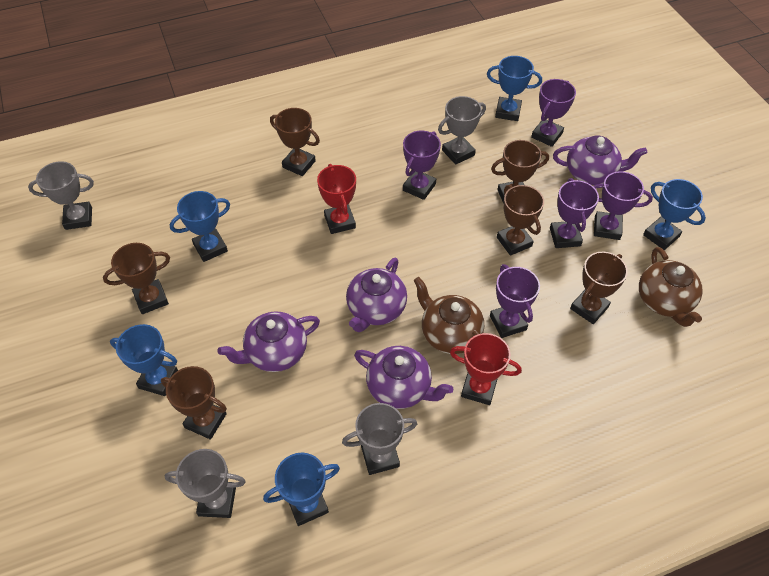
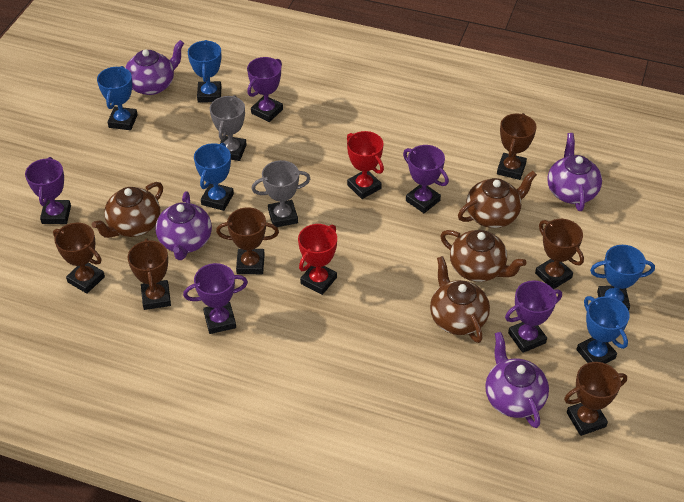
brown teapot: 2 -> 4
grey trophy: 4 -> 2

